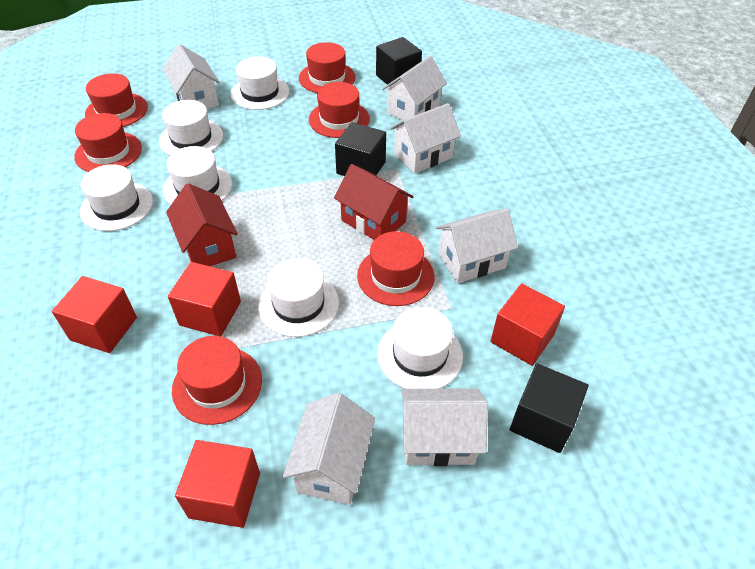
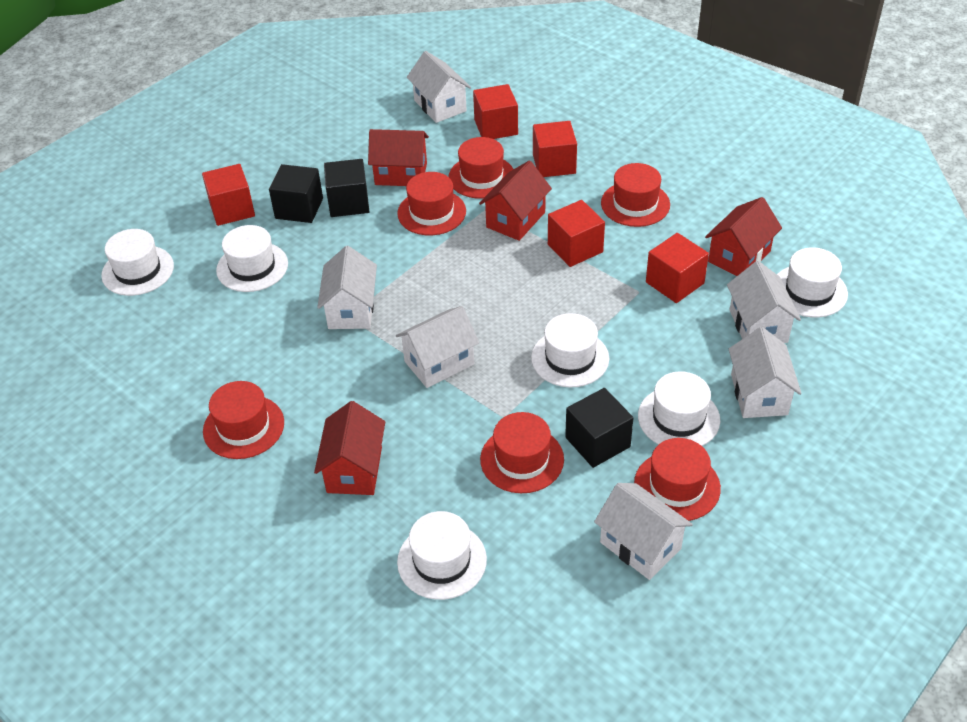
red cube: 4 -> 5
red house: 2 -> 4

